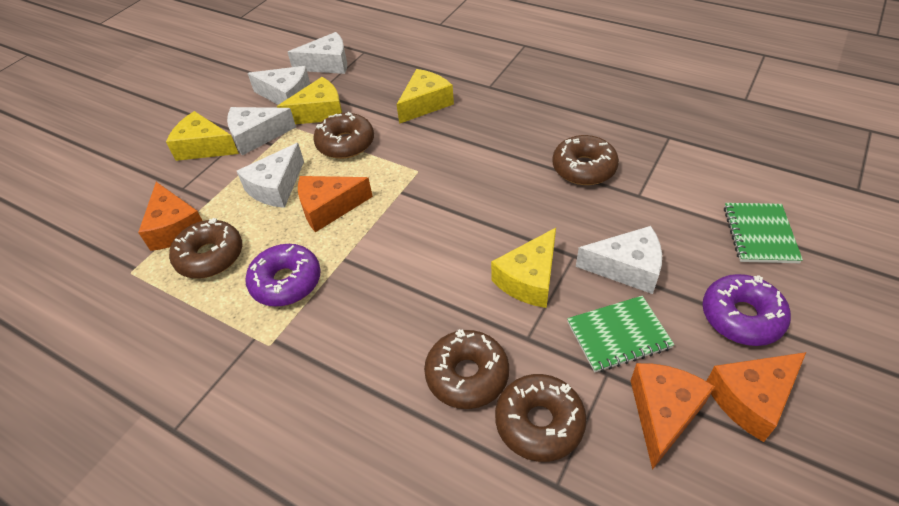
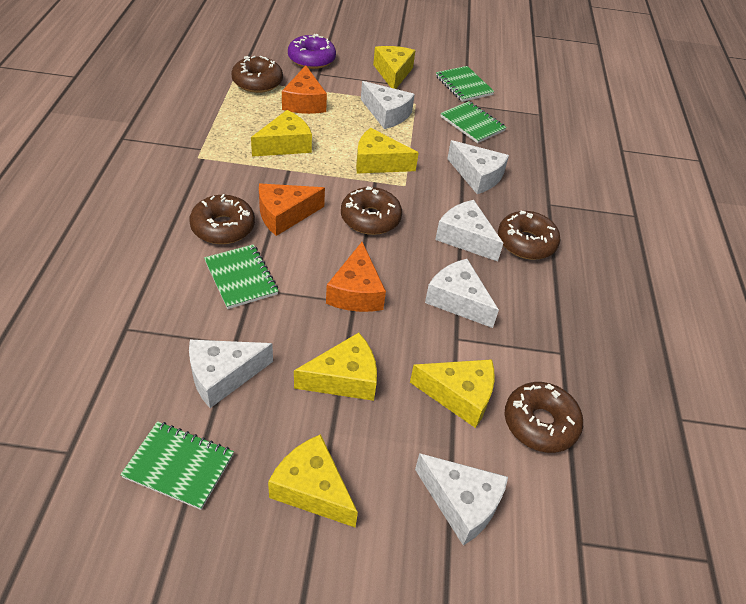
green notebook: 2 -> 4
orange cheese: 4 -> 3
purple donut: 2 -> 1
white cheese: 5 -> 6
yellow cheese: 4 -> 6

